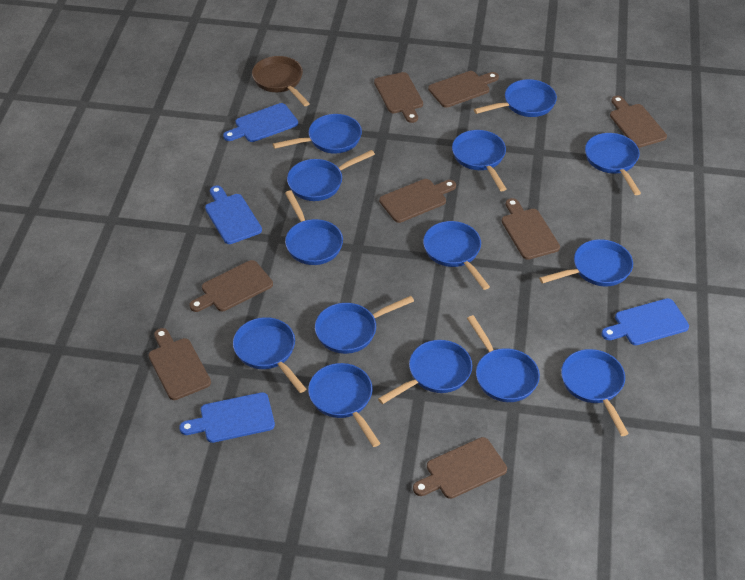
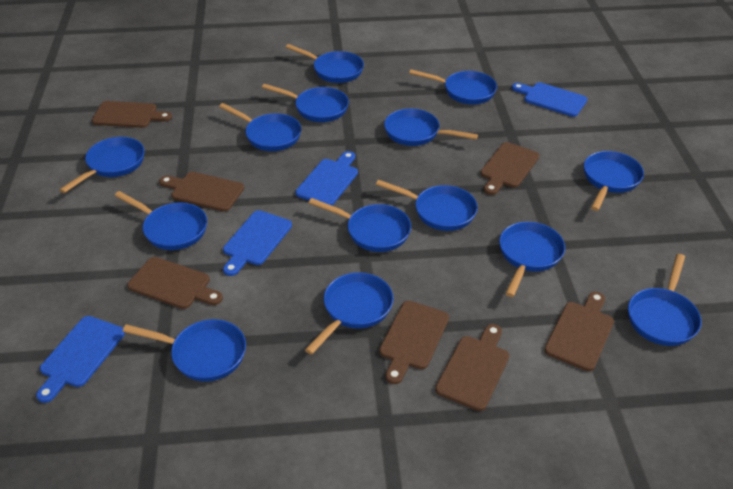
brown cutting board: 8 -> 7
brown pan: 1 -> 0

